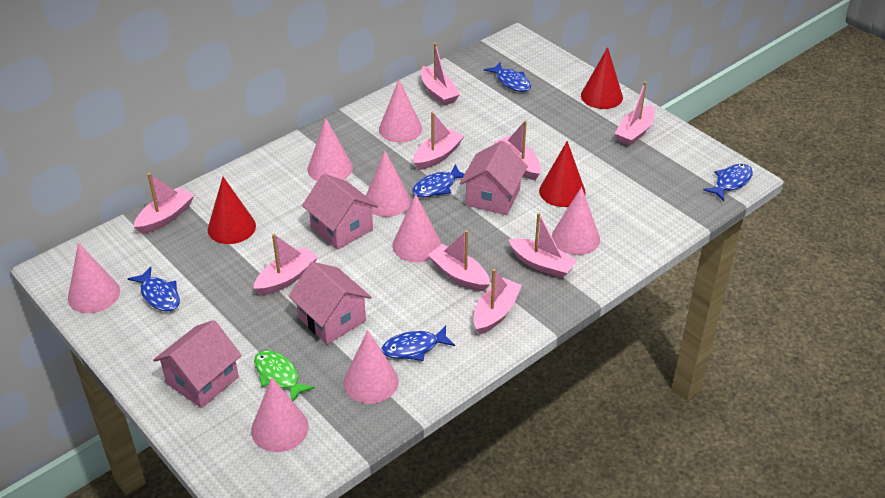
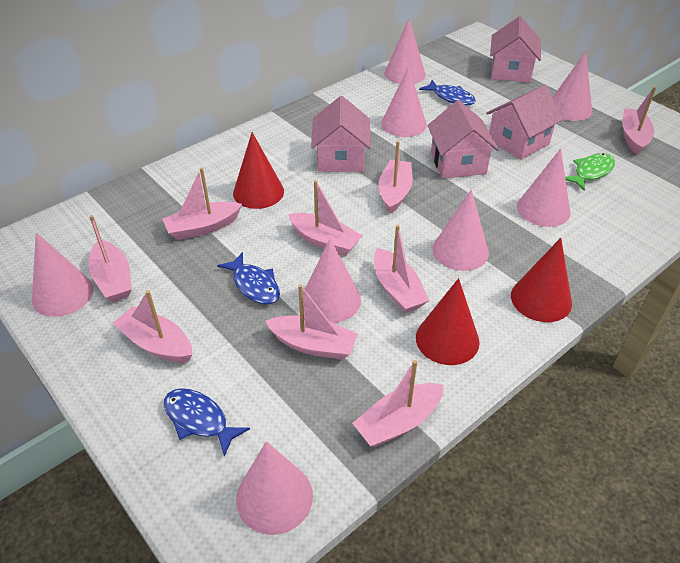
blue fish: 5 -> 3

